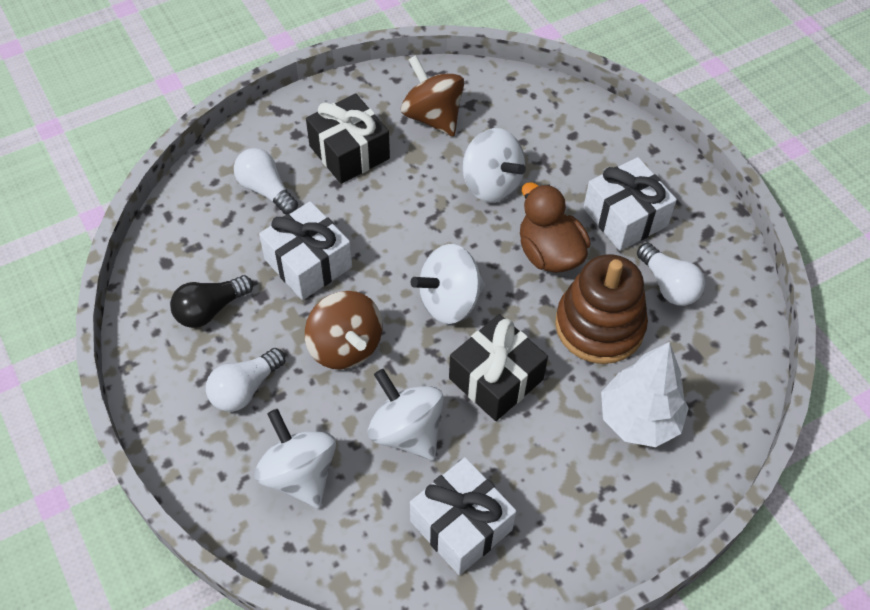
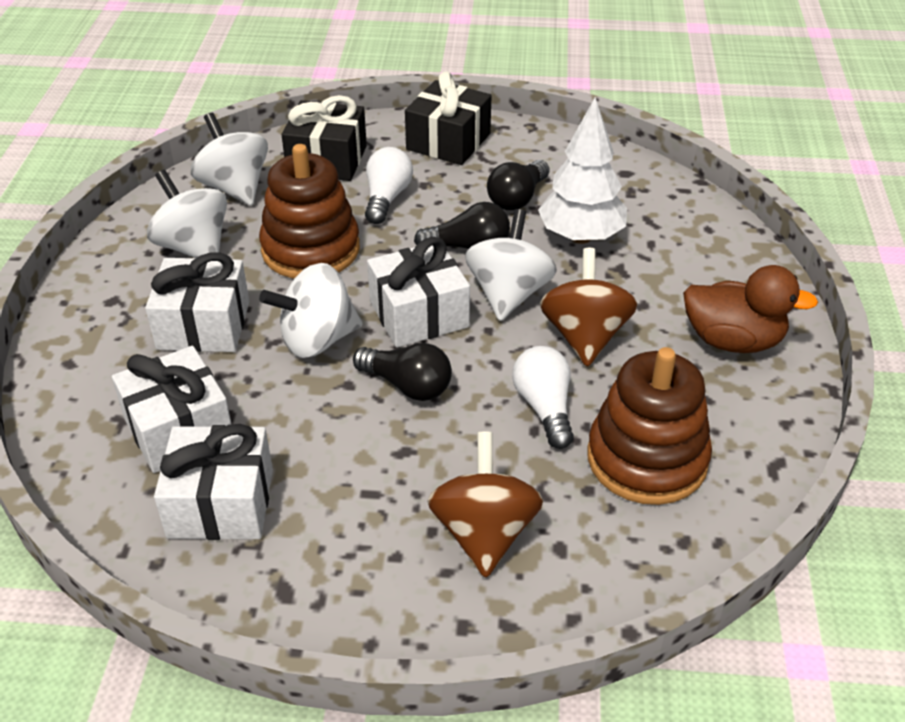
black light bulb: 1 -> 3
brown stacking toy: 1 -> 2
white gift: 3 -> 4
white light bulb: 3 -> 2

